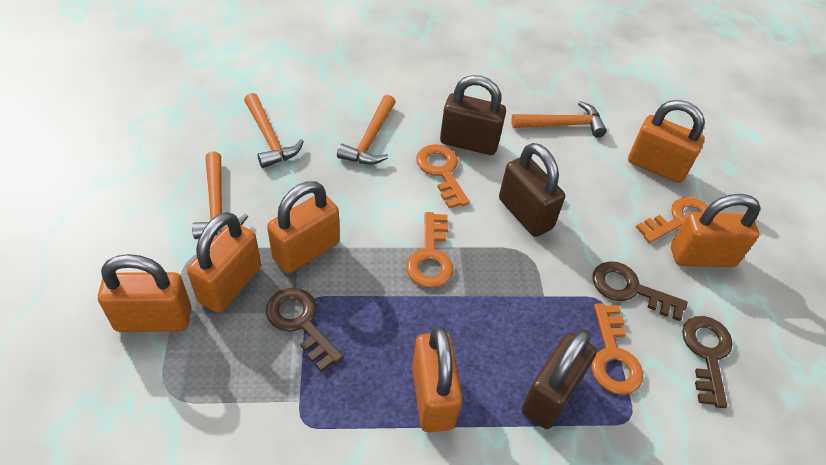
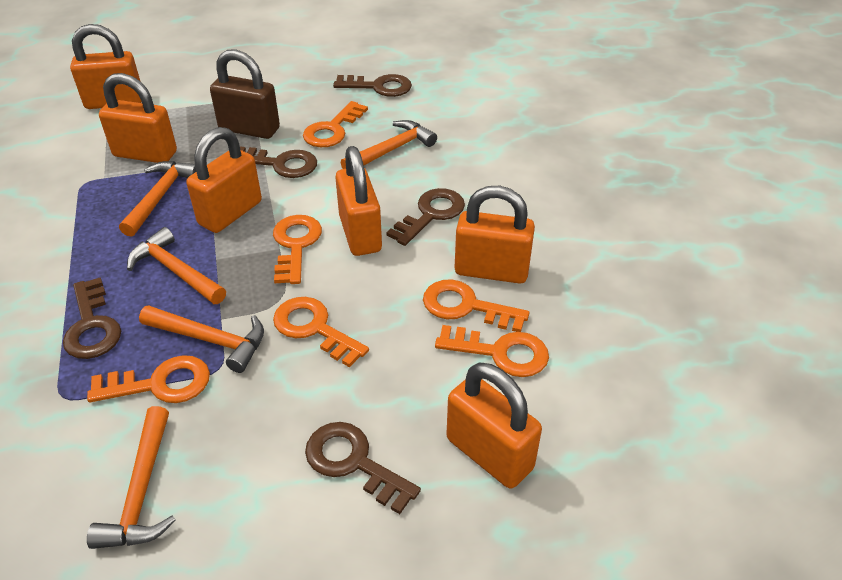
brown key: 3 -> 5
brown padlock: 3 -> 1
orange hammer: 4 -> 5
orange key: 4 -> 6

